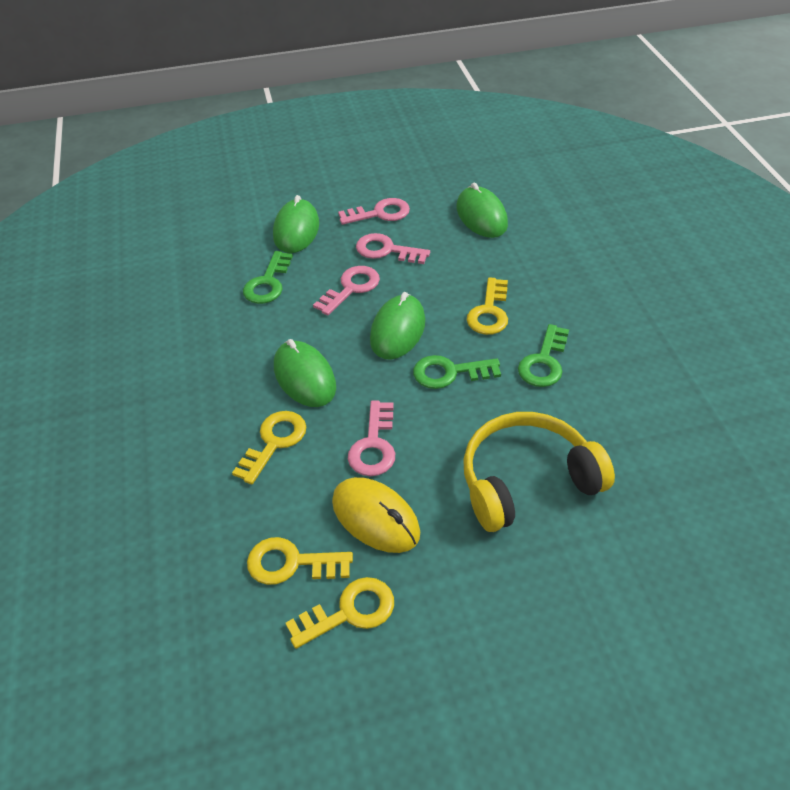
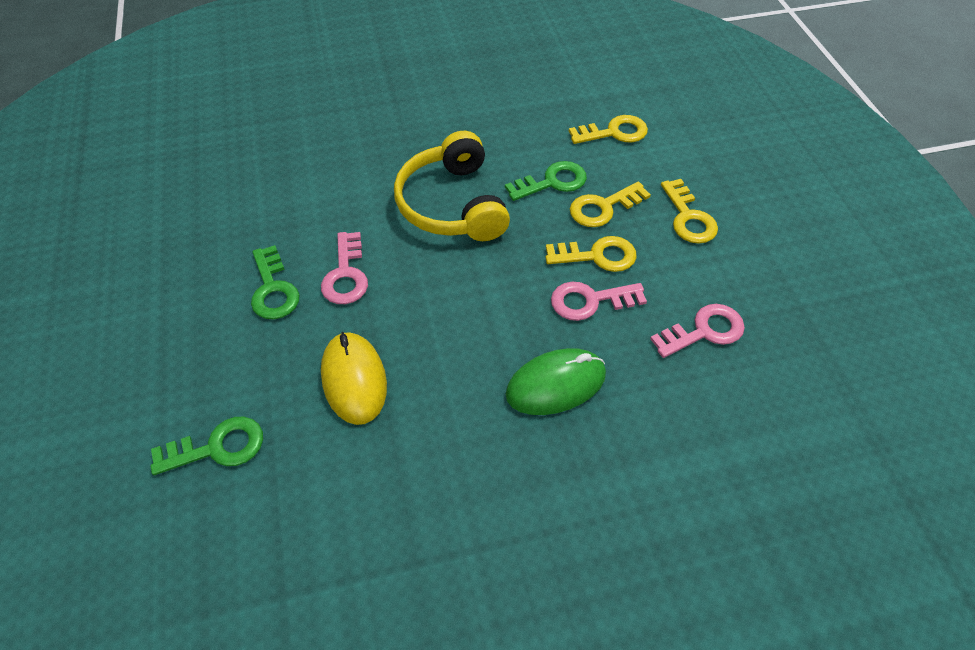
green mouse: 4 -> 1
pink key: 4 -> 3

